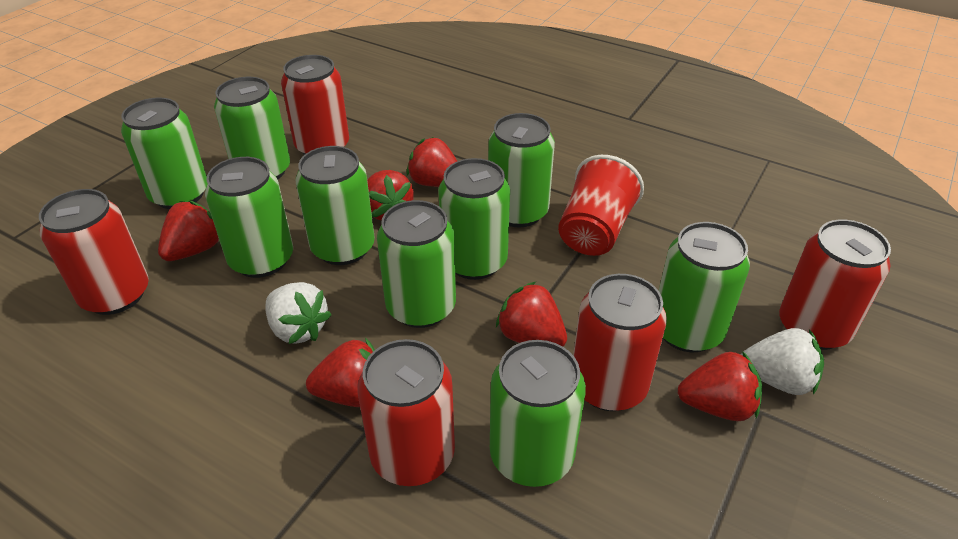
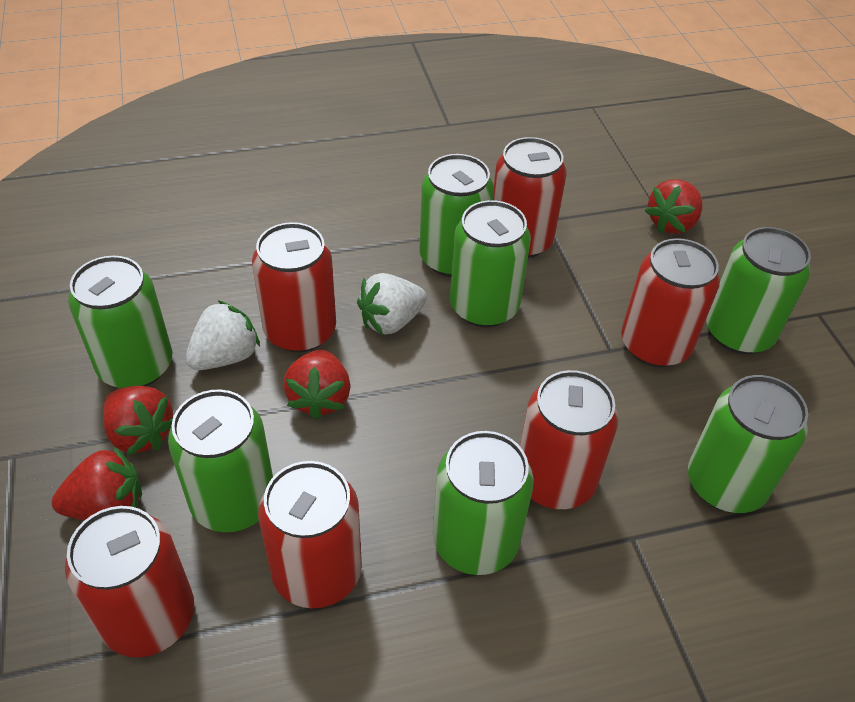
green can: 9 -> 7
red can: 5 -> 6
red cup: 1 -> 0
red strawberry: 6 -> 4

